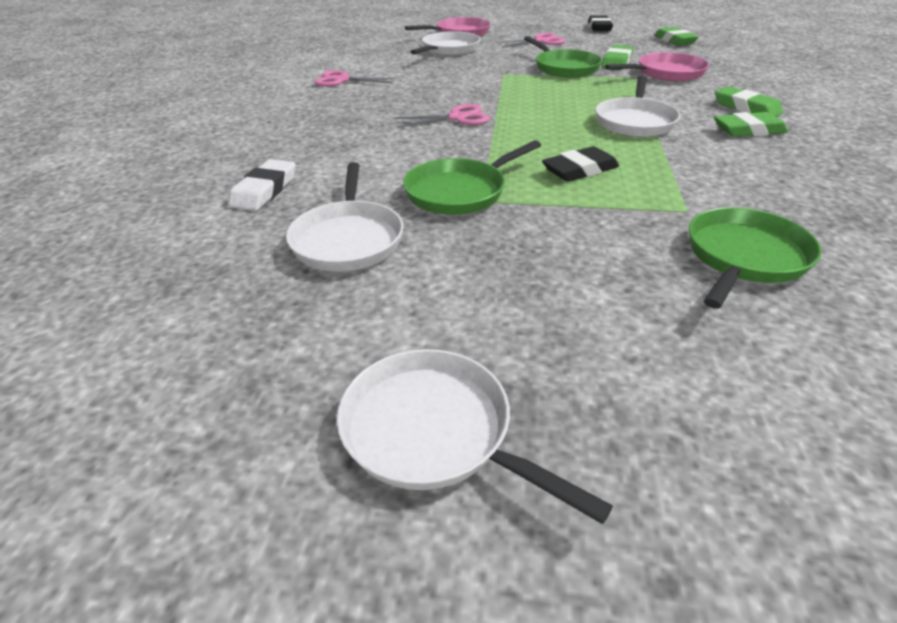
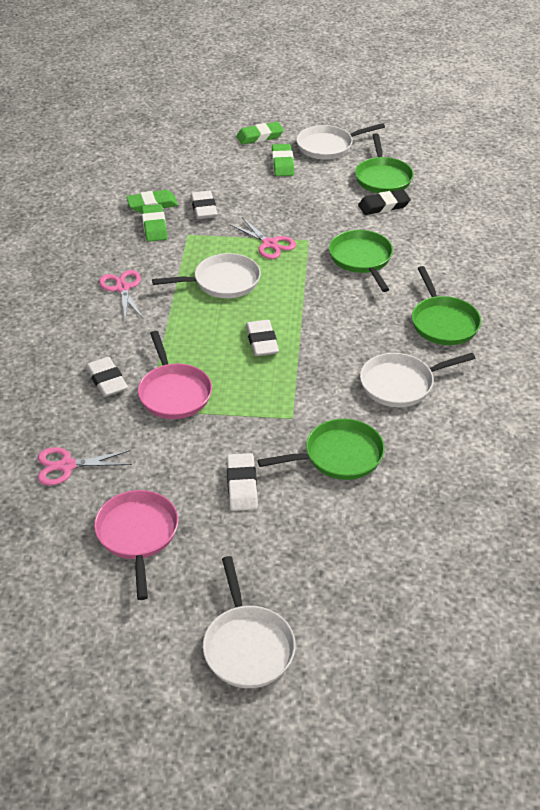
black eraser: 2 -> 1
green pan: 3 -> 4
white eraser: 1 -> 4

